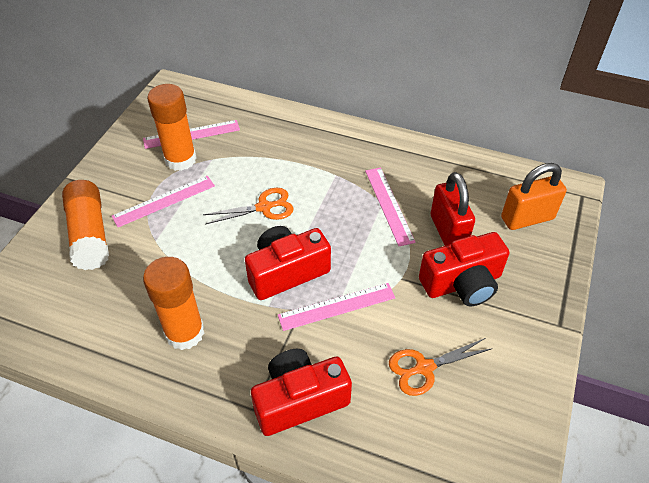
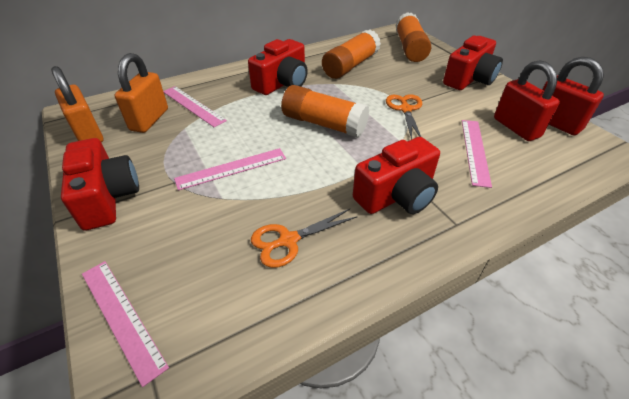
orange padlock: 1 -> 2
red camera: 3 -> 4
red padlock: 1 -> 2

